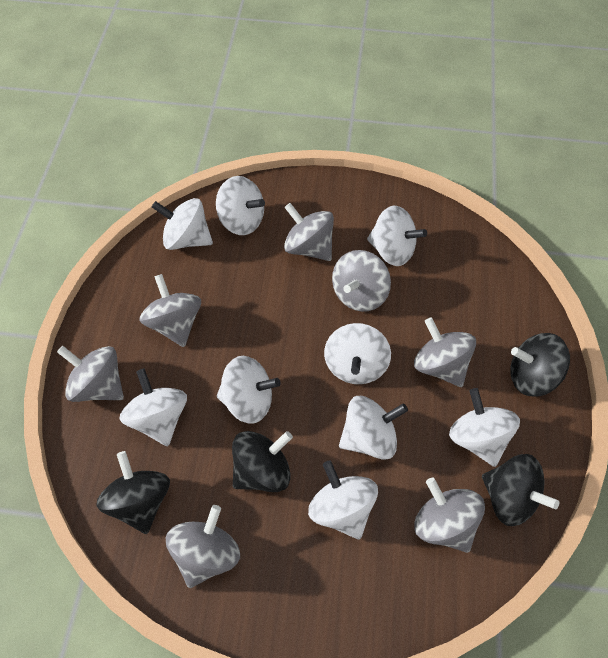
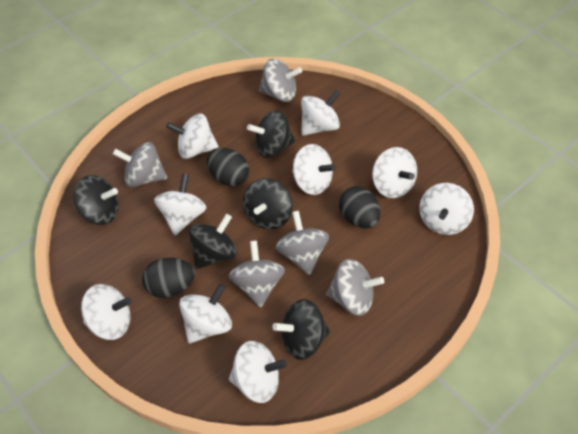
black egg: 0 -> 3
black spinning top: 4 -> 5
grey spinning top: 7 -> 5

